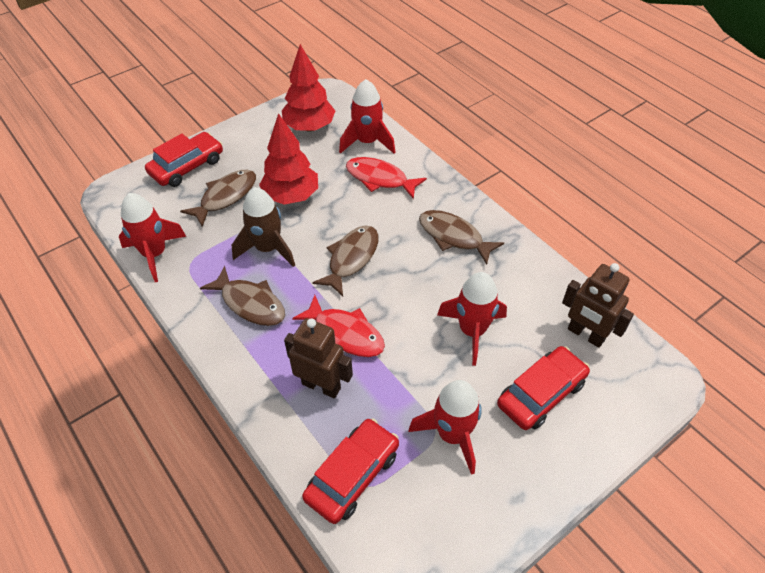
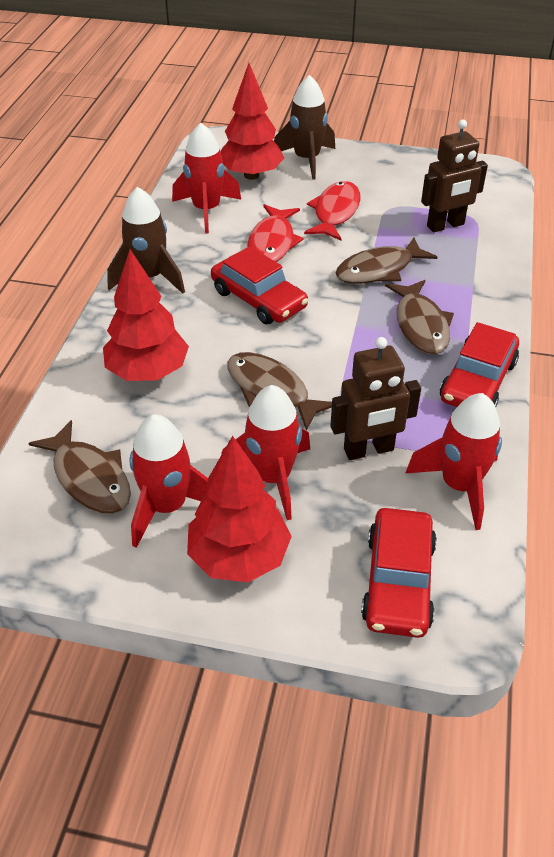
brown rocket: 1 -> 2
red tree: 2 -> 3

